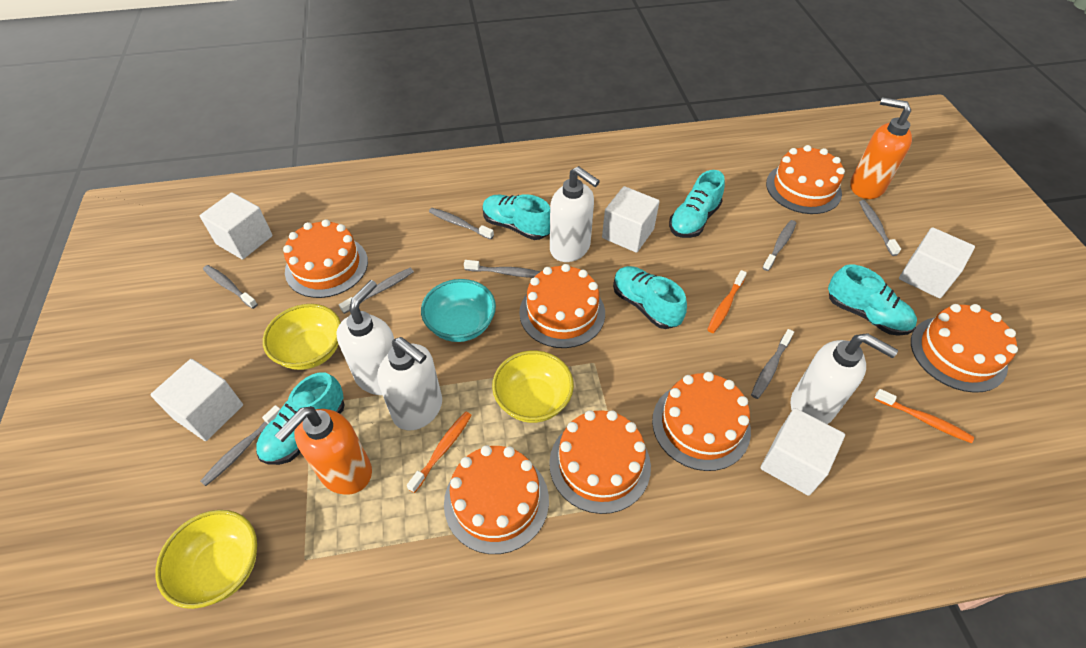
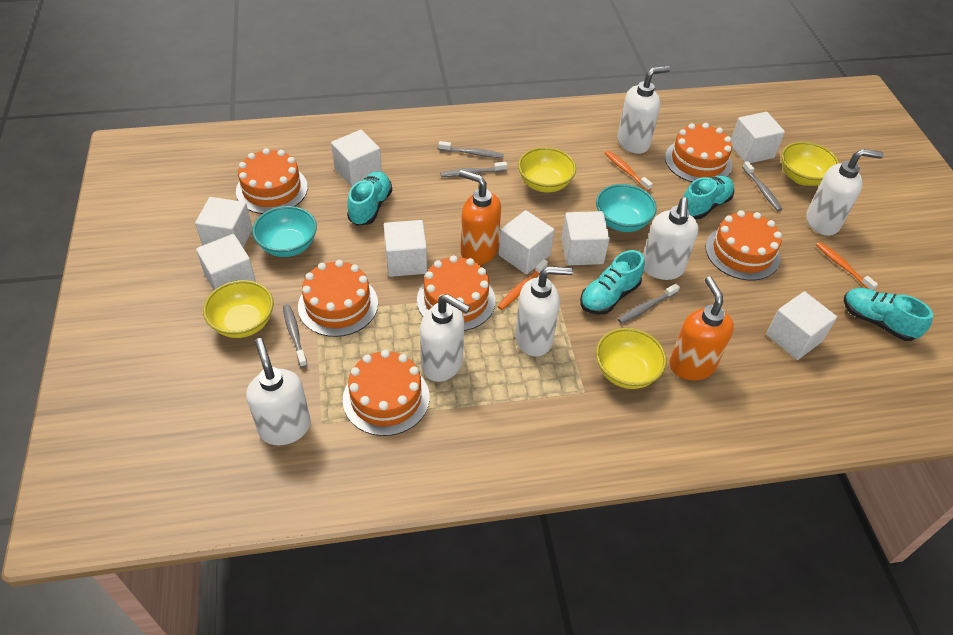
grey toothbrush: 8 -> 5
orange cake: 7 -> 6
turquoise bowl: 1 -> 2
turquoise shoe: 5 -> 4
white cube: 5 -> 8
white soap dispenser: 4 -> 6
yellow bowl: 3 -> 4

